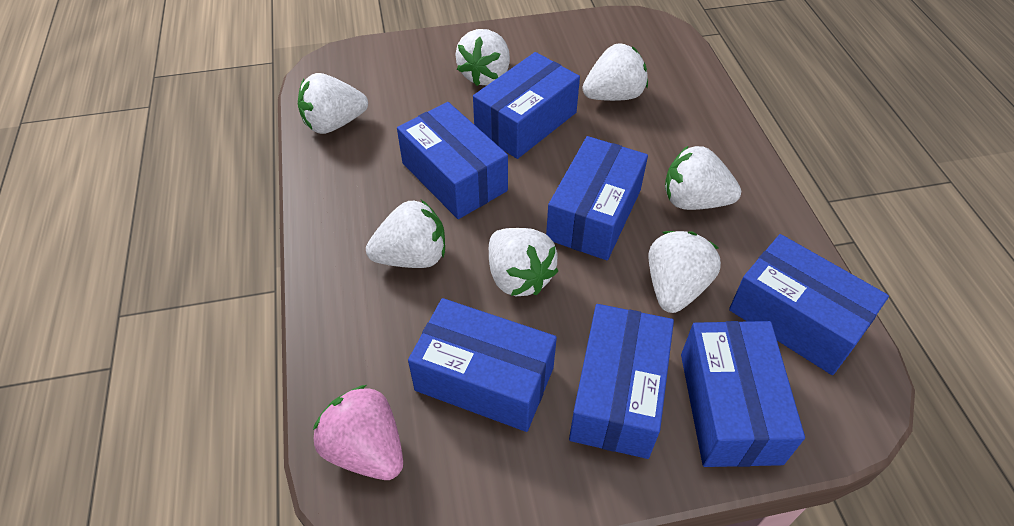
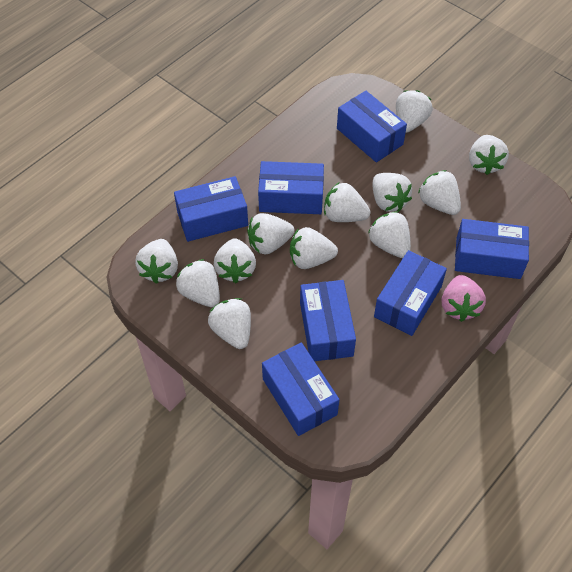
white strawberry: 7 -> 12

